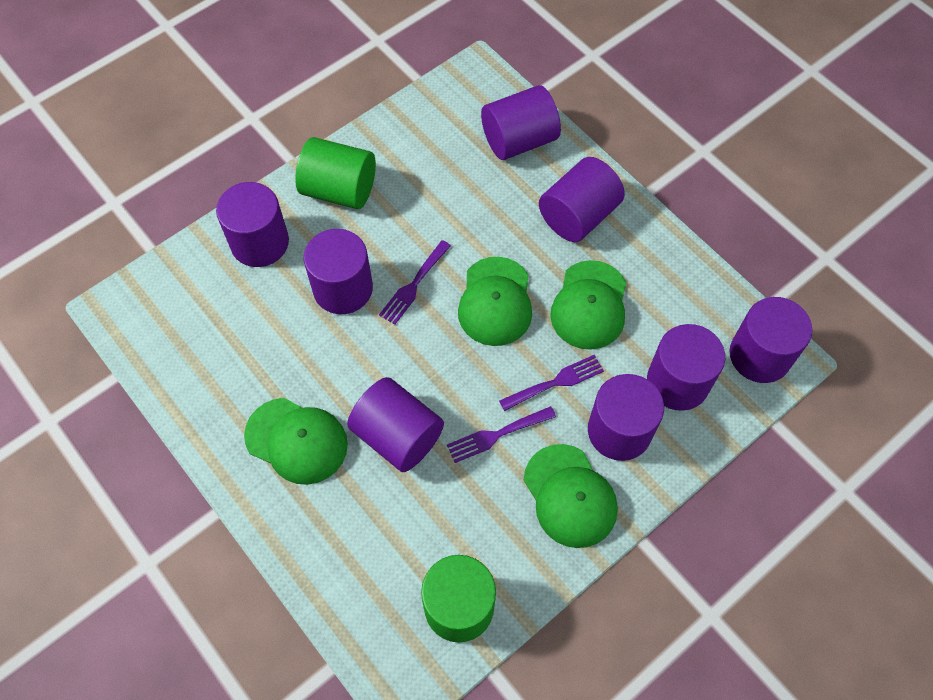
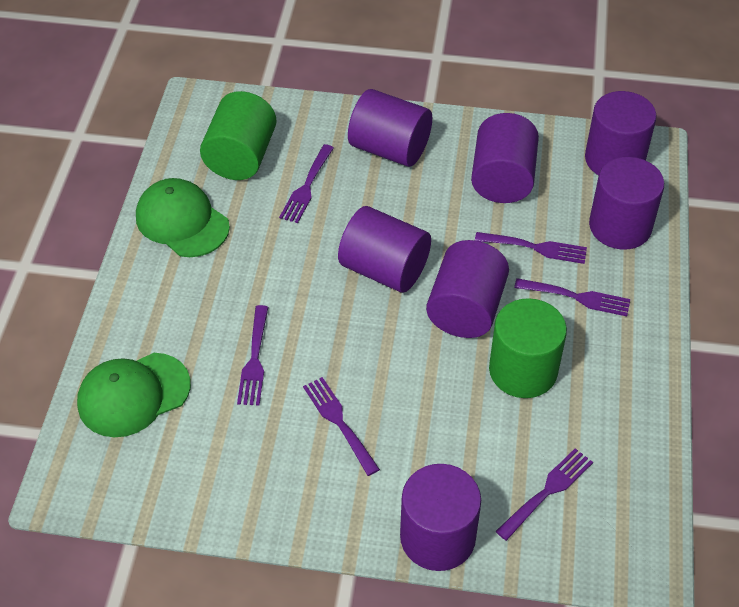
green cap: 4 -> 2
purple cylinder: 8 -> 7
purple fork: 3 -> 6

